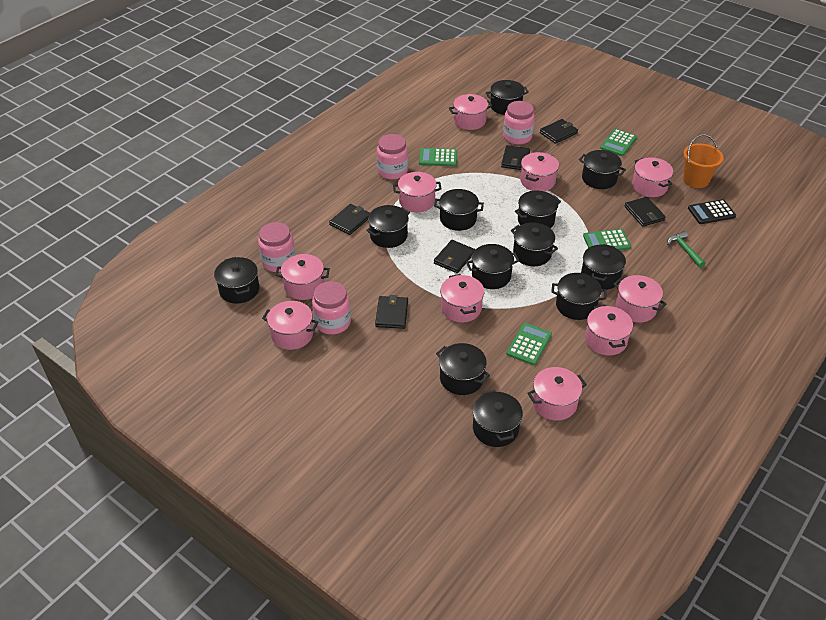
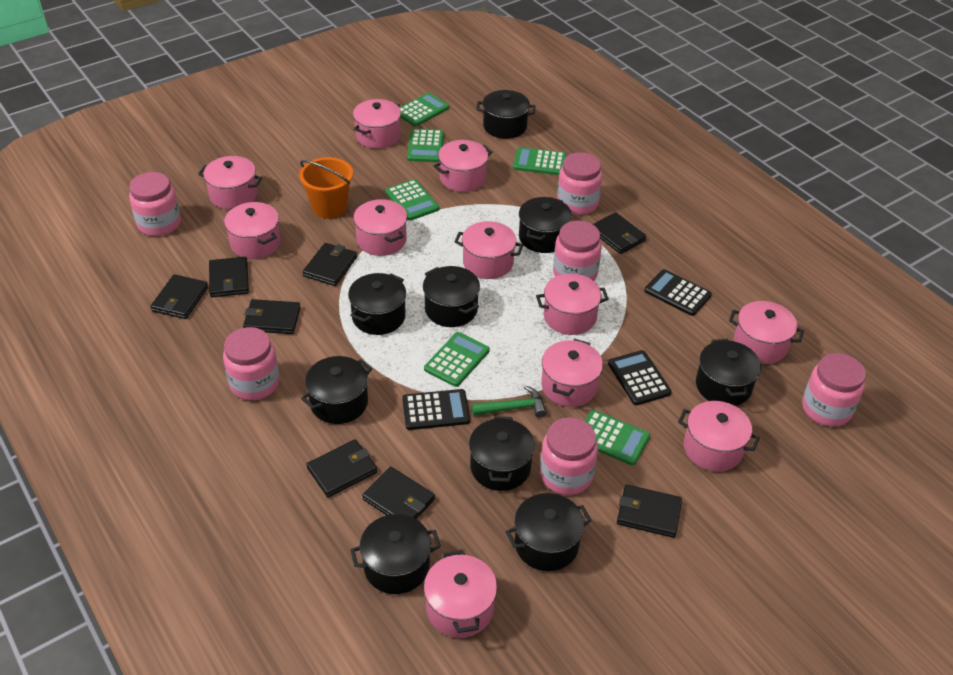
black calculator: 1 -> 3
black pot: 12 -> 9
black wallet: 6 -> 8
green calculator: 4 -> 6
pink jar: 4 -> 6
pink pot: 10 -> 11

